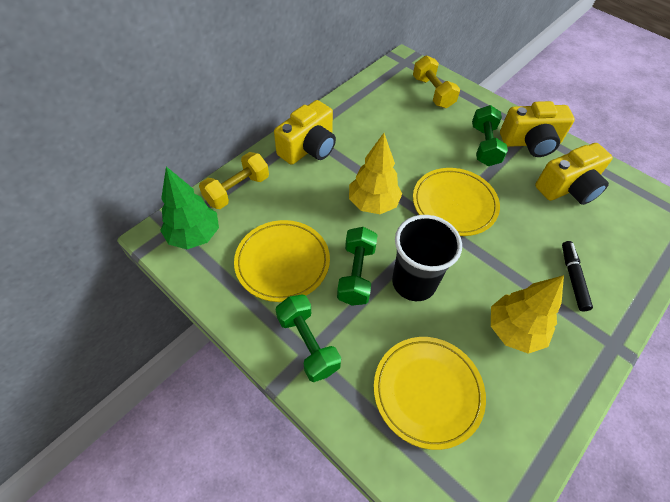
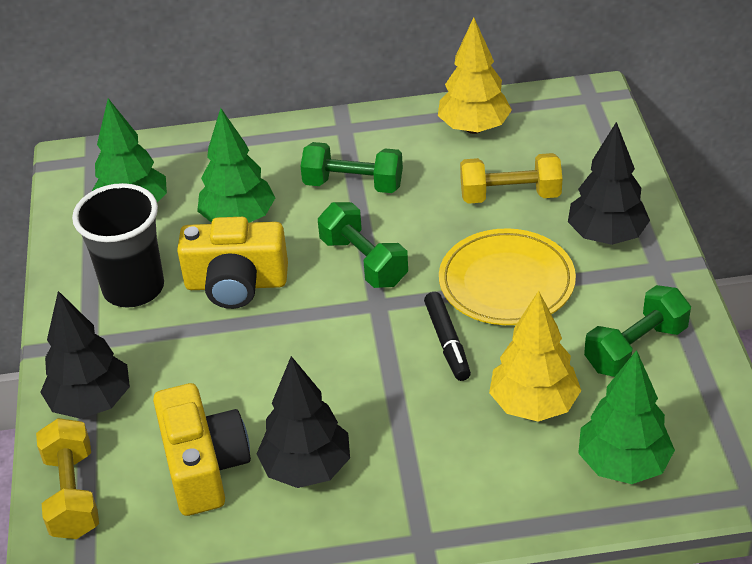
black tree: 0 -> 3
green tree: 1 -> 3
yellow camera: 3 -> 2
yellow plate: 3 -> 1

